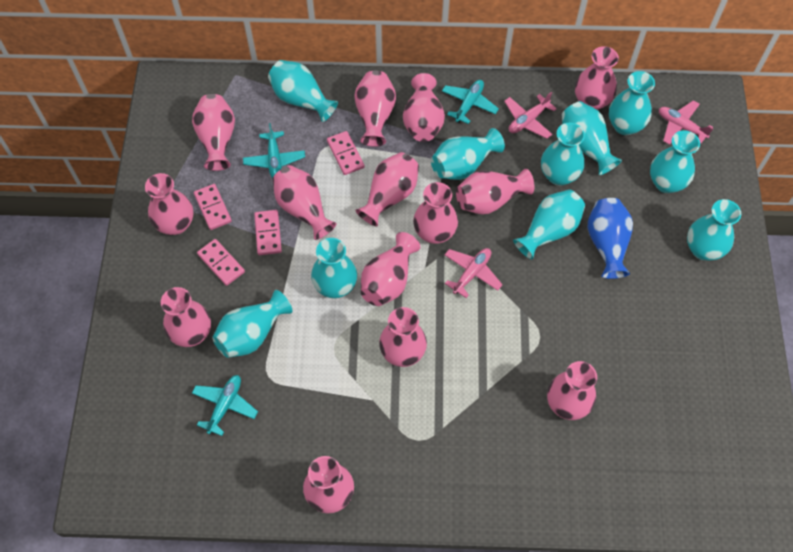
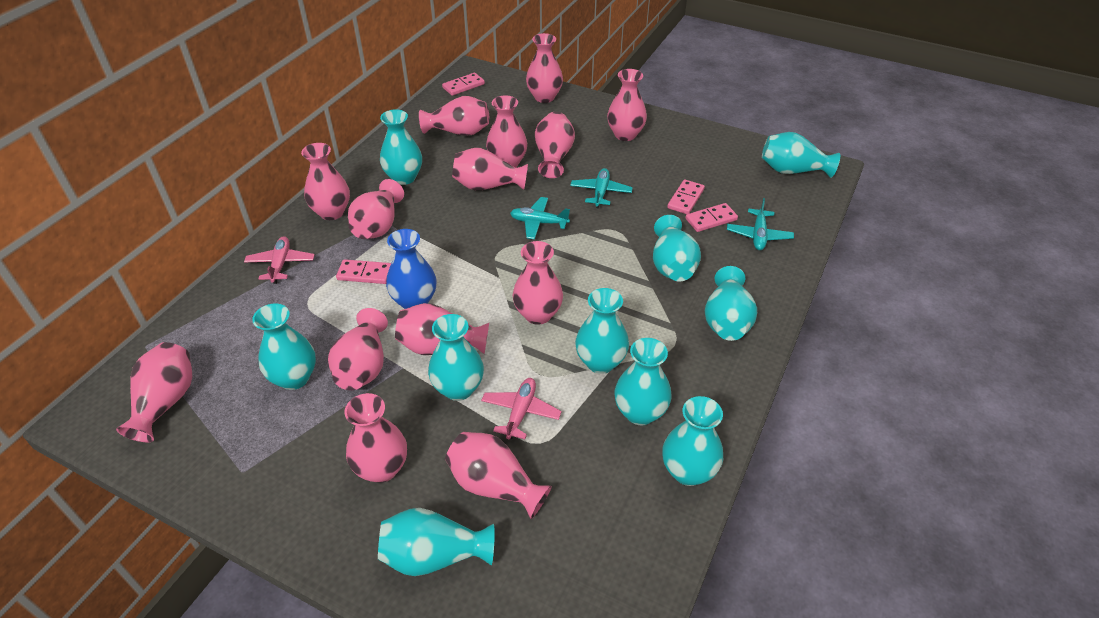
pink plane: 3 -> 2

